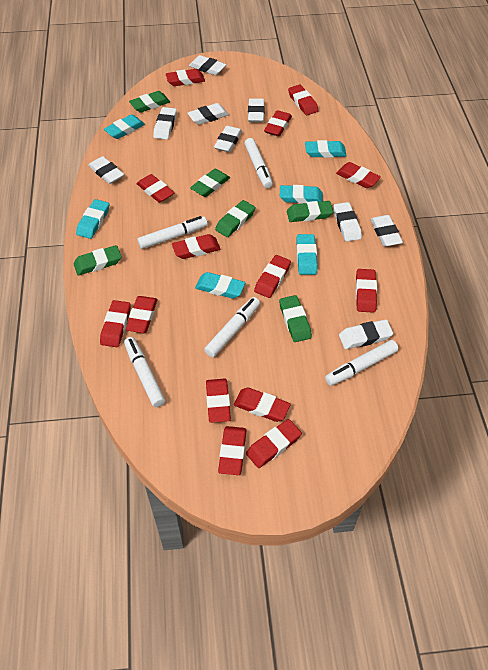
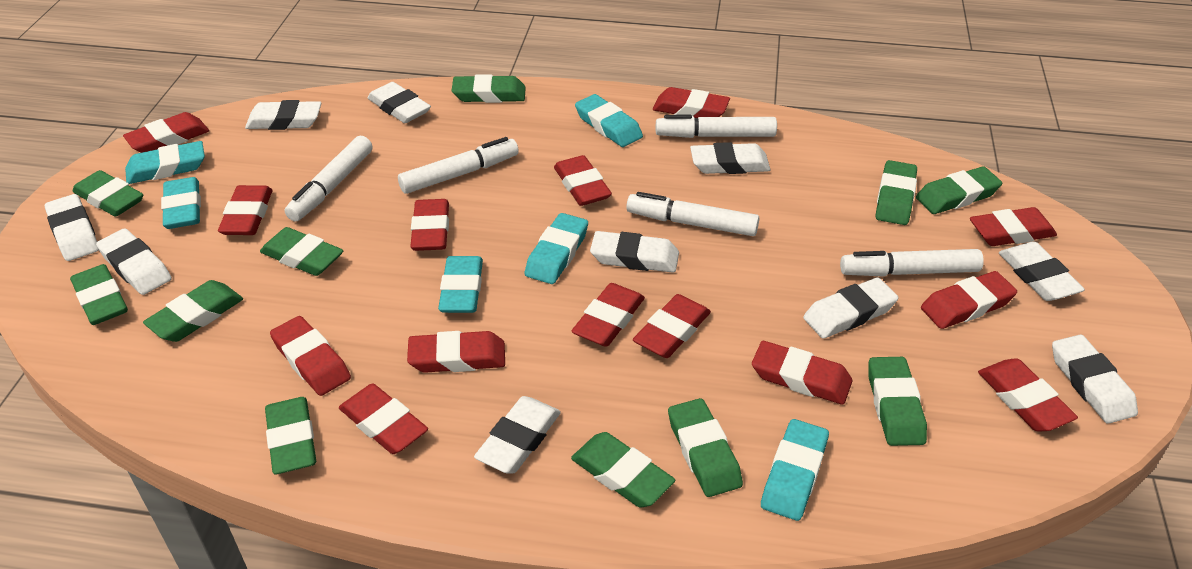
green eraser: 6 -> 11
white eraser: 9 -> 10

